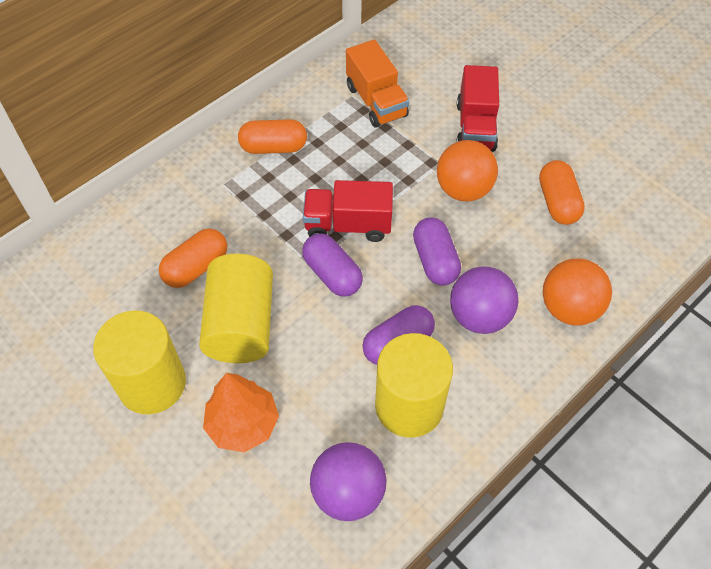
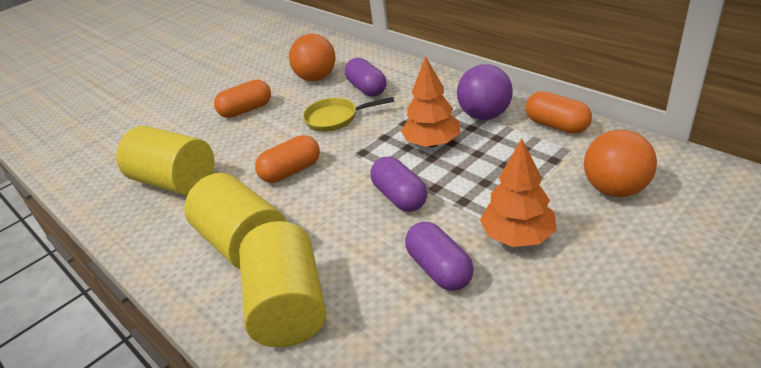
orange tree: 1 -> 2
orange truck: 1 -> 0
purple ball: 2 -> 1
red truck: 2 -> 0
yellow pan: 0 -> 1

